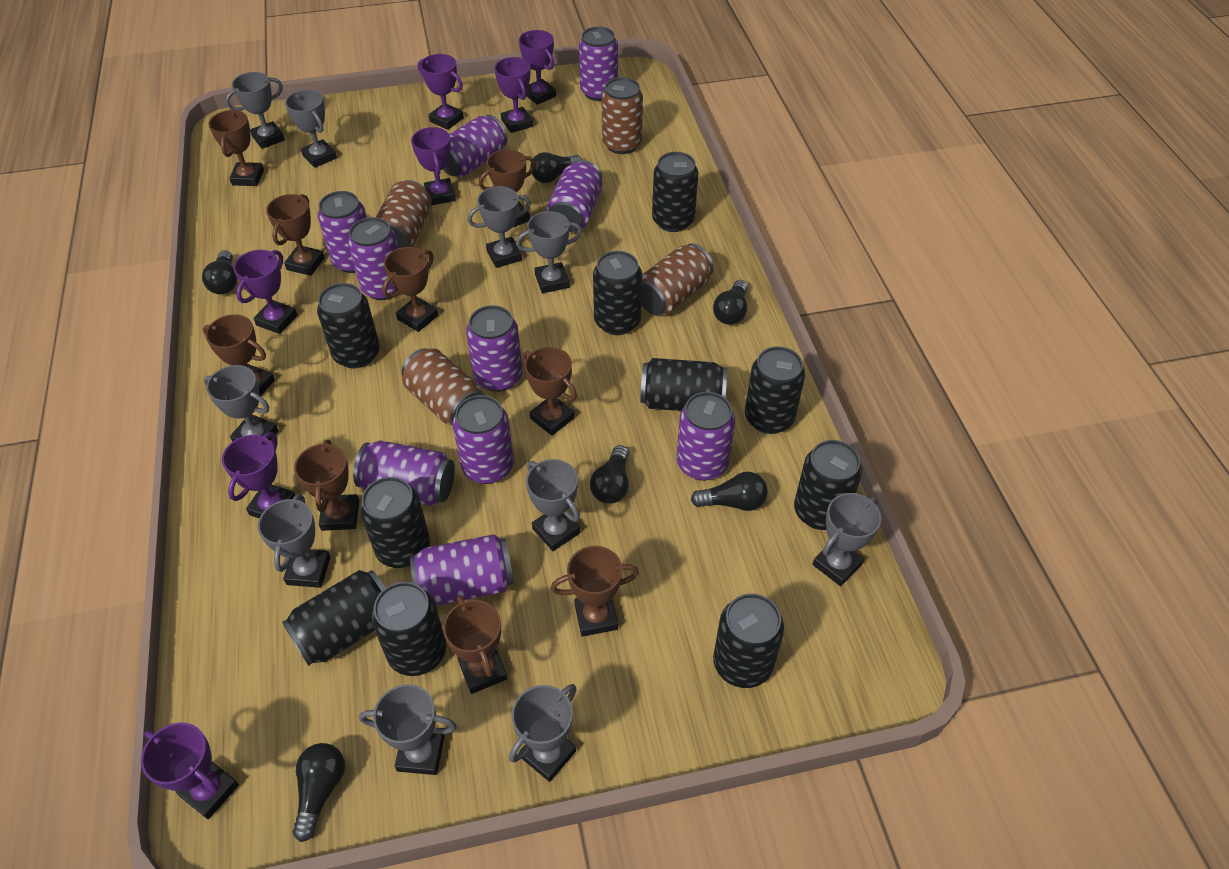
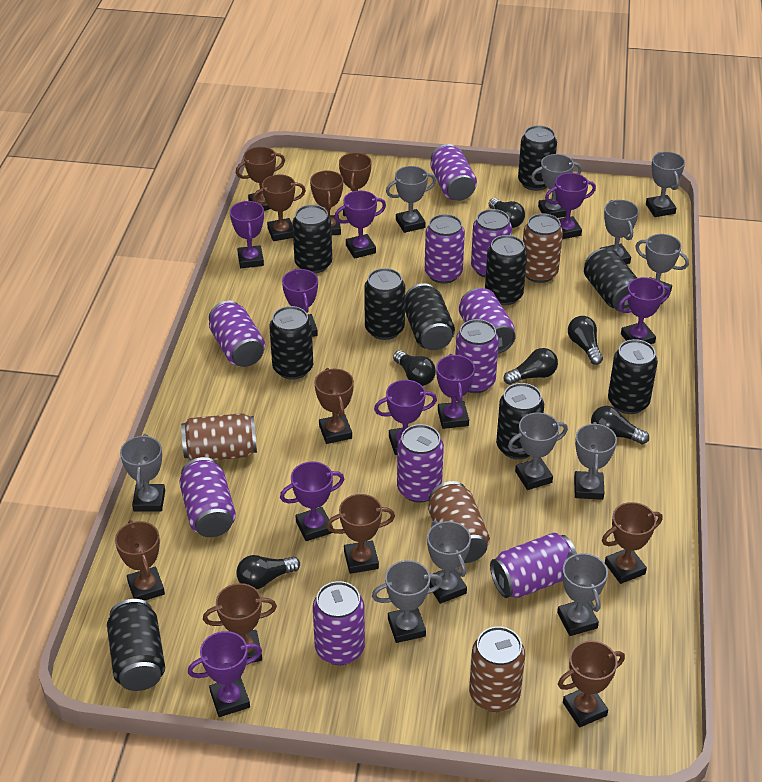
brown trophy: 9 -> 10
grey trophy: 10 -> 11
purple trophy: 7 -> 9

